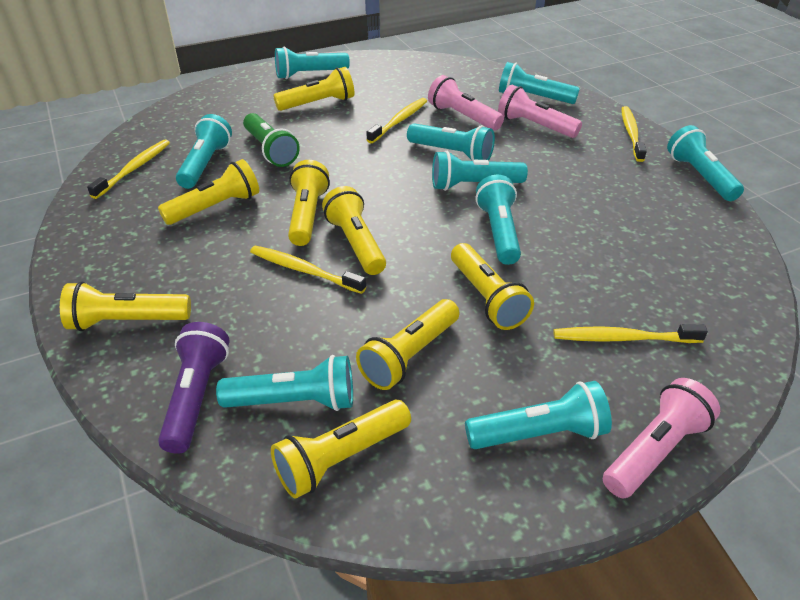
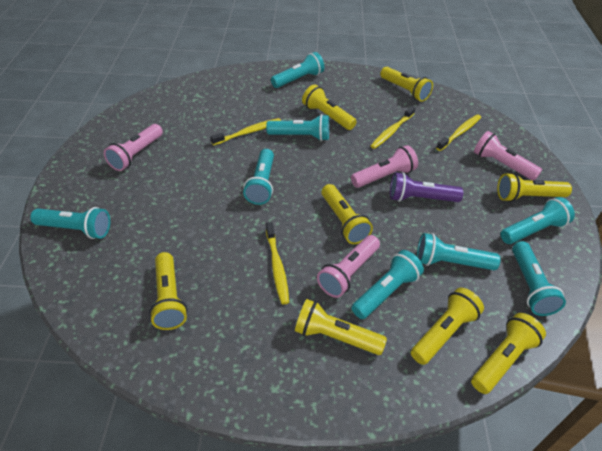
green flashlight: 1 -> 0
pink flashlight: 3 -> 4
turquoise flashlight: 9 -> 8
yellow toothbrush: 5 -> 4

